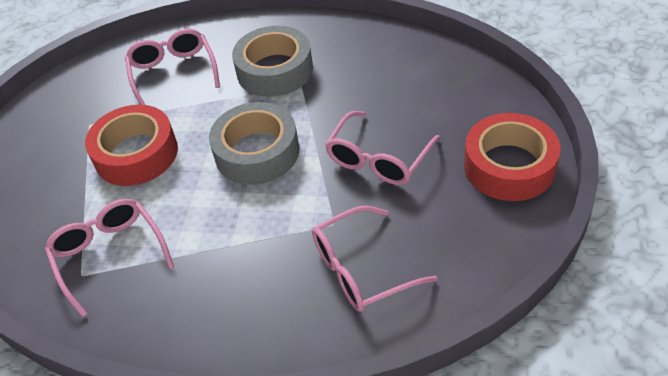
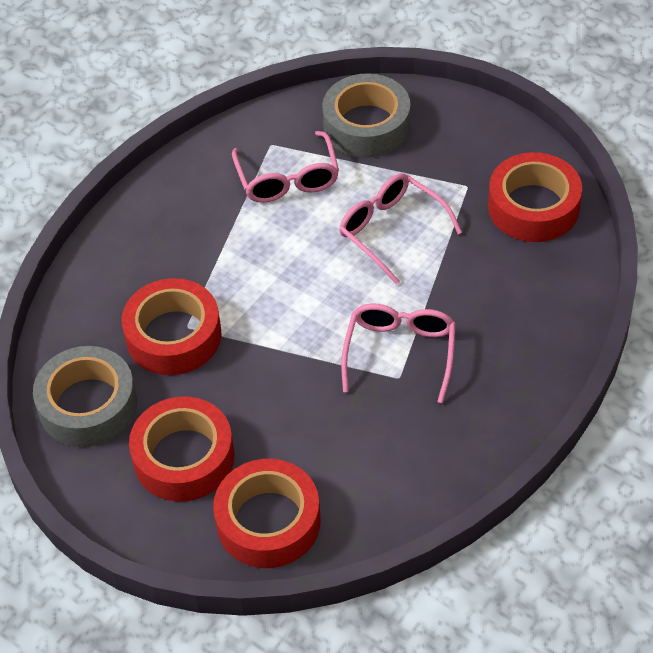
pink glasses: 4 -> 3
red tape: 2 -> 4

